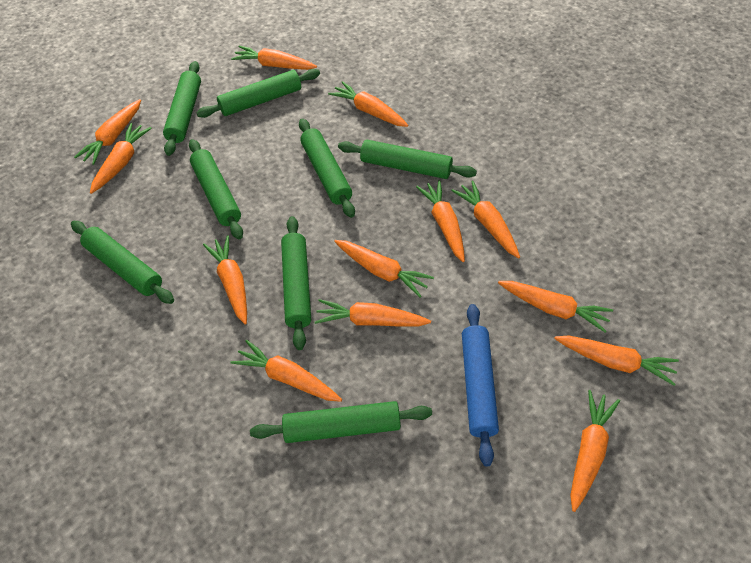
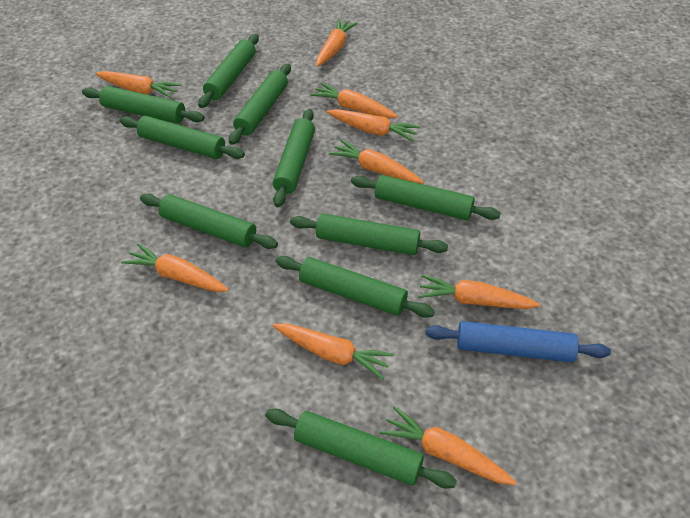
green rolling pin: 8 -> 10
orange carrot: 13 -> 9

